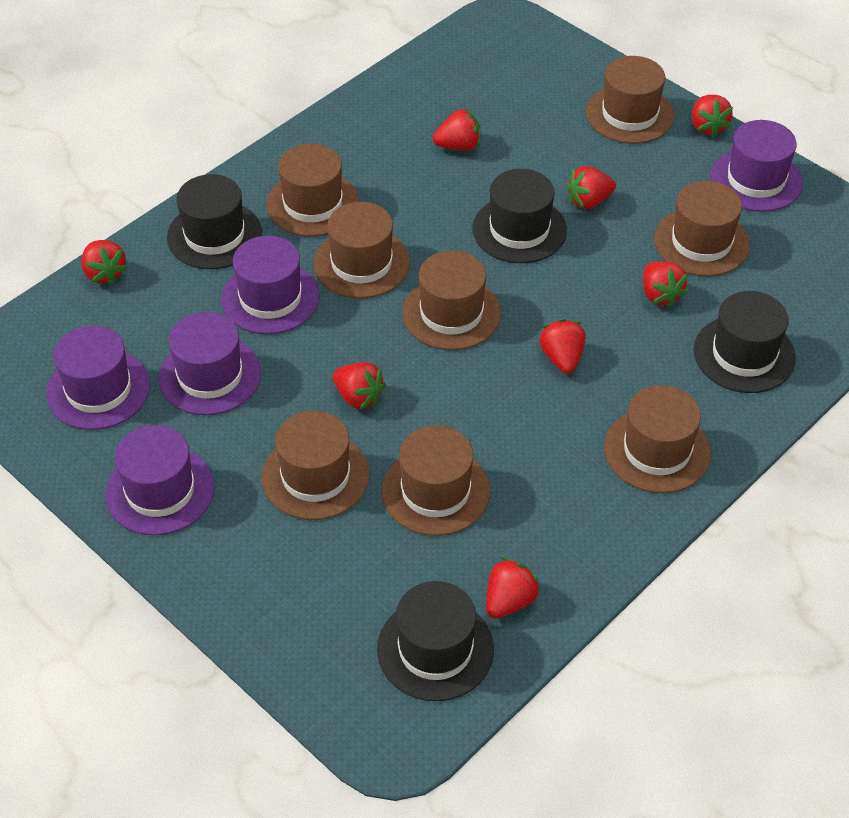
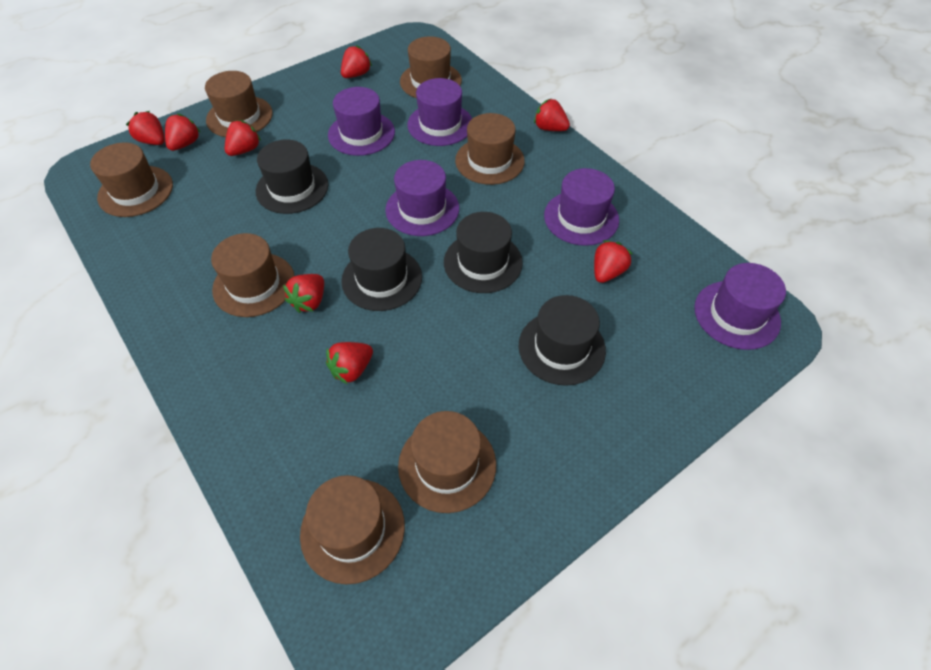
brown hat: 8 -> 7

